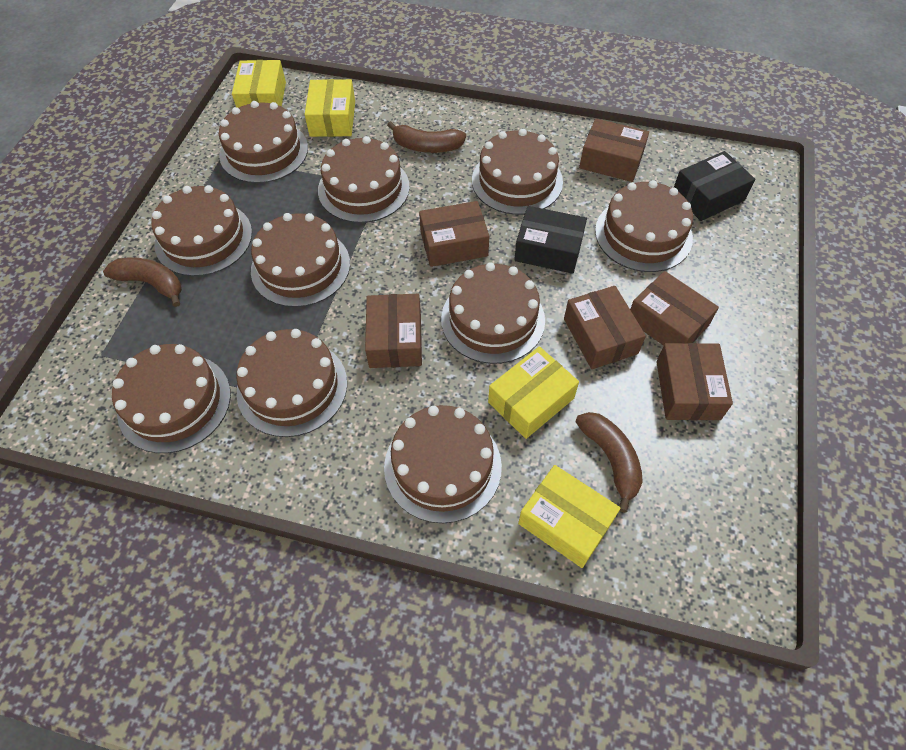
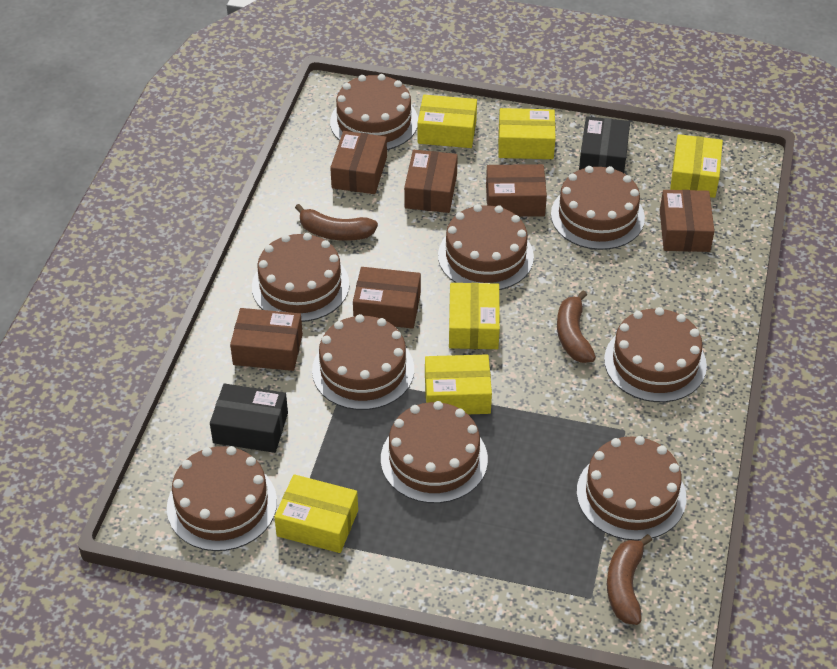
brown cake: 10 -> 9
yellow box: 4 -> 6

